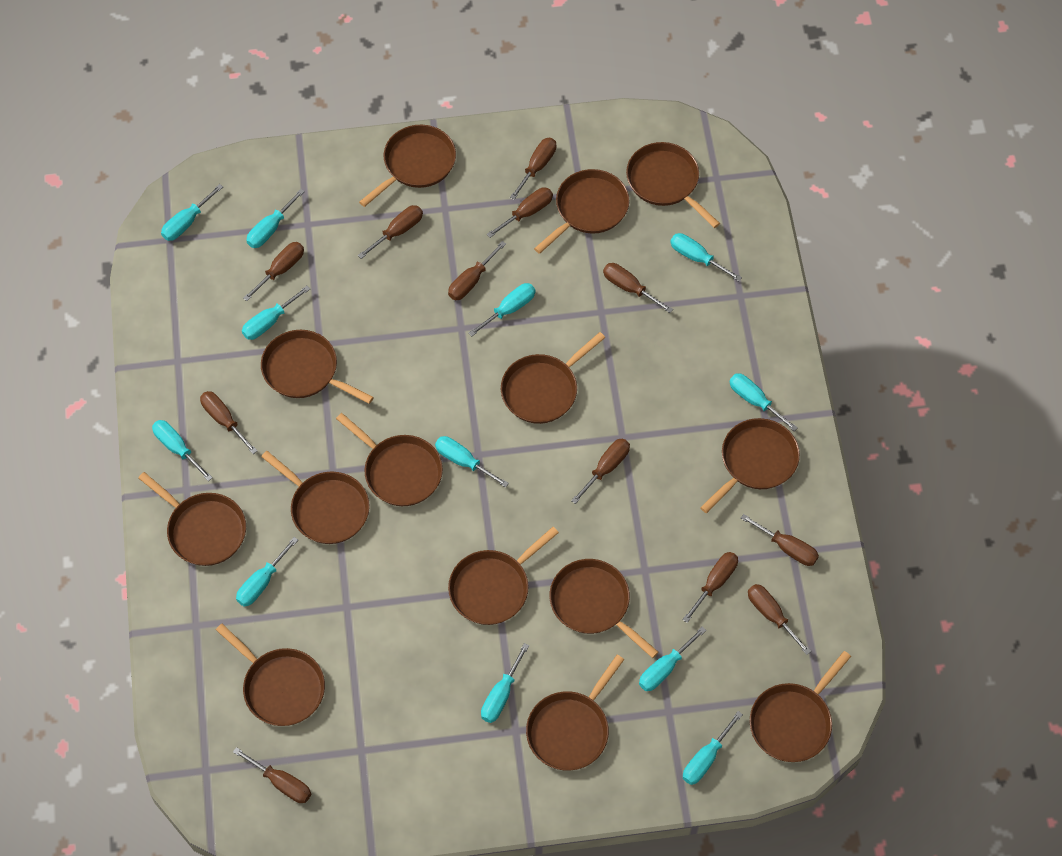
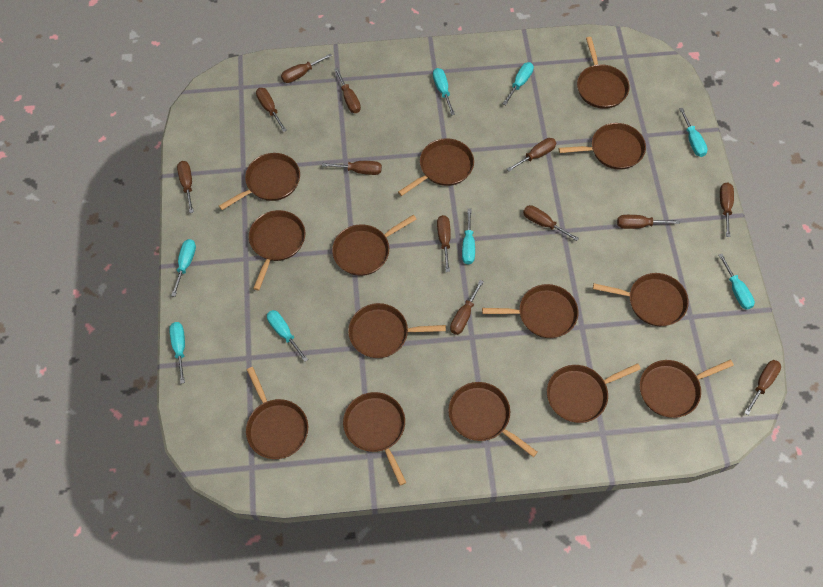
turquoise screwdriver: 12 -> 8

